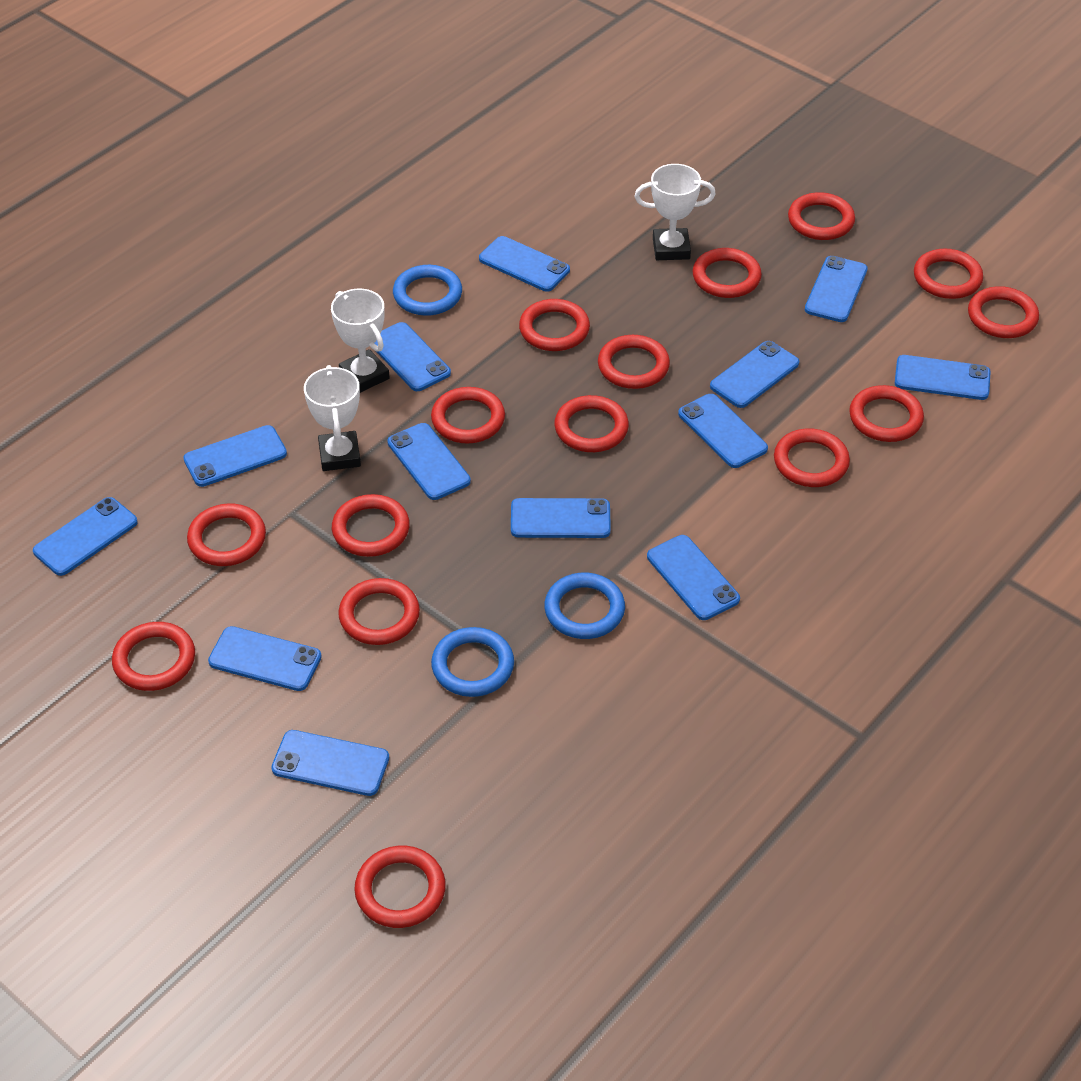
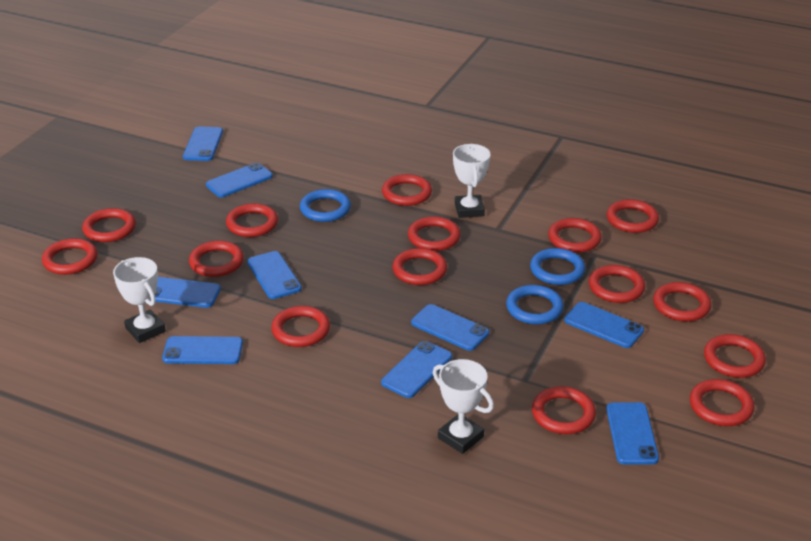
blue phone: 13 -> 9

